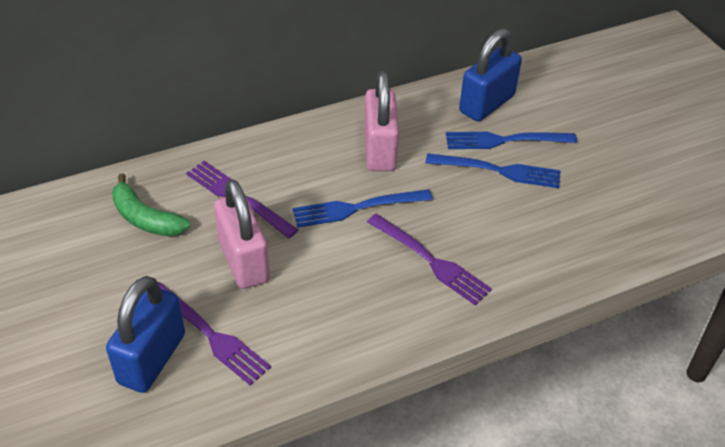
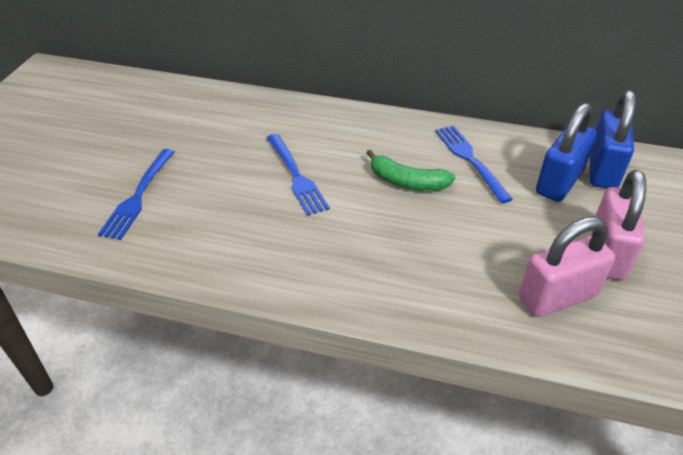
purple fork: 3 -> 0

